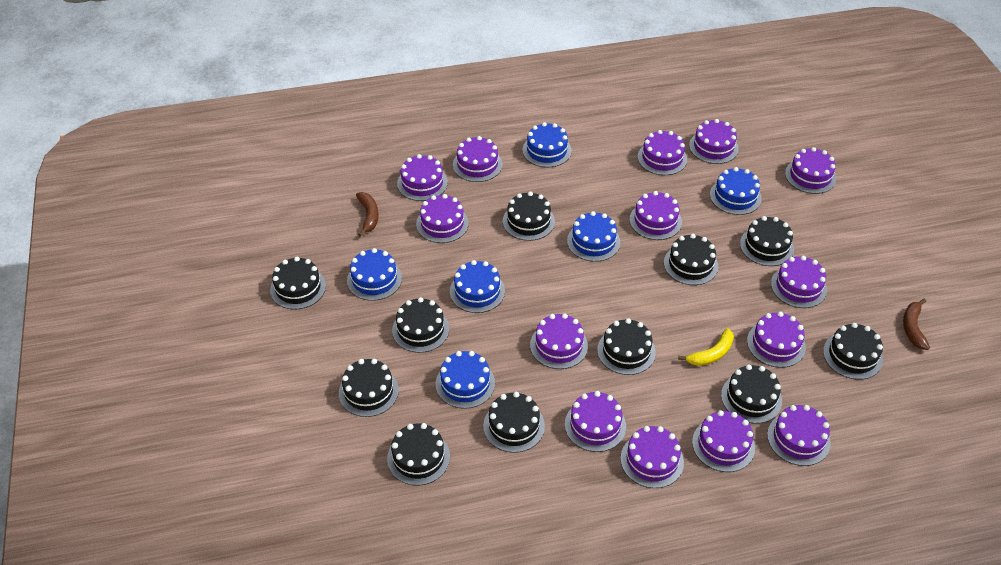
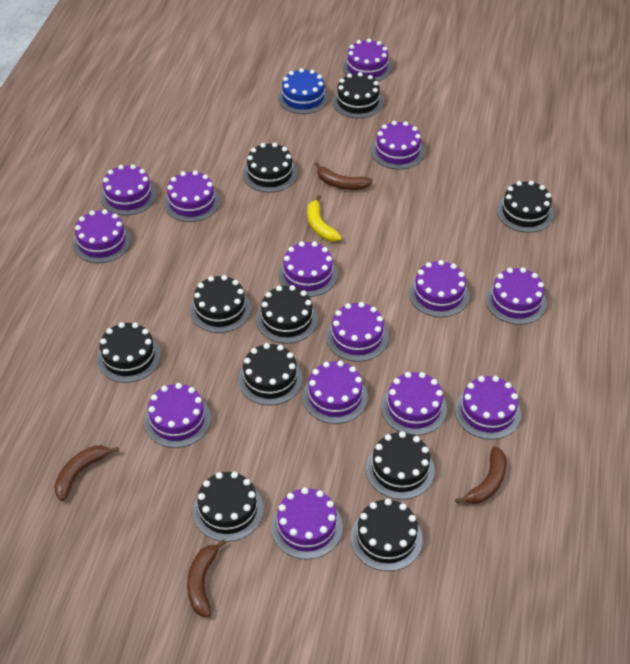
black cake: 11 -> 10
blue cake: 6 -> 1
brown banana: 2 -> 4

